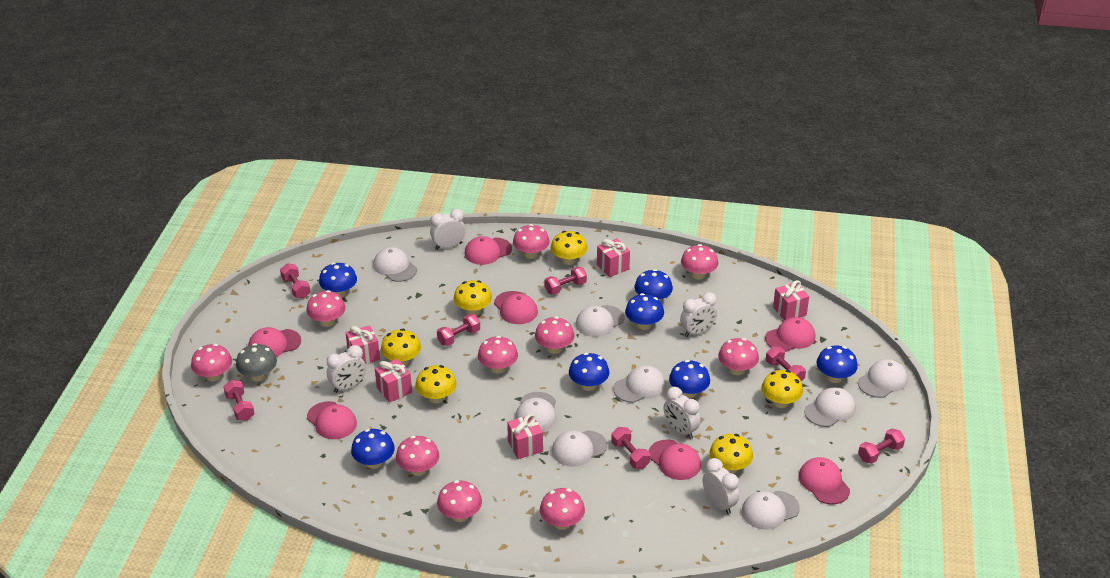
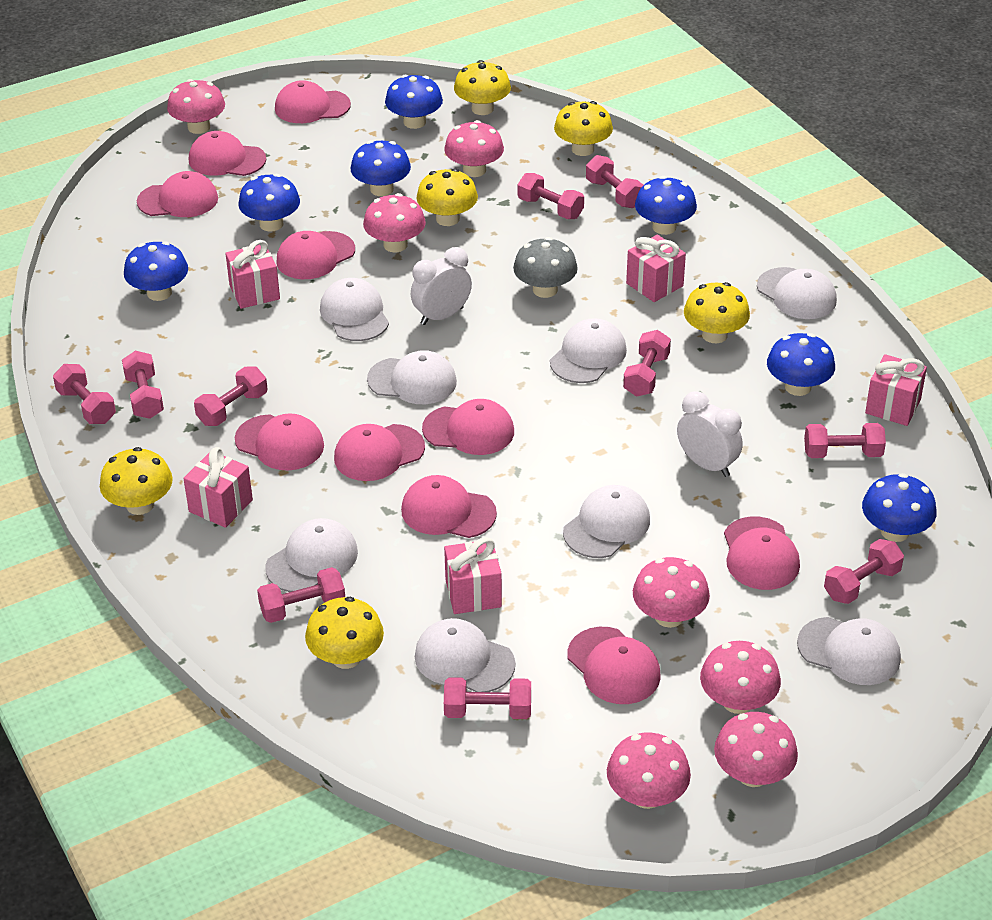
pink cap: 7 -> 10
pink dumbbell: 7 -> 10
pink mushroom: 10 -> 7
white clock: 5 -> 2

